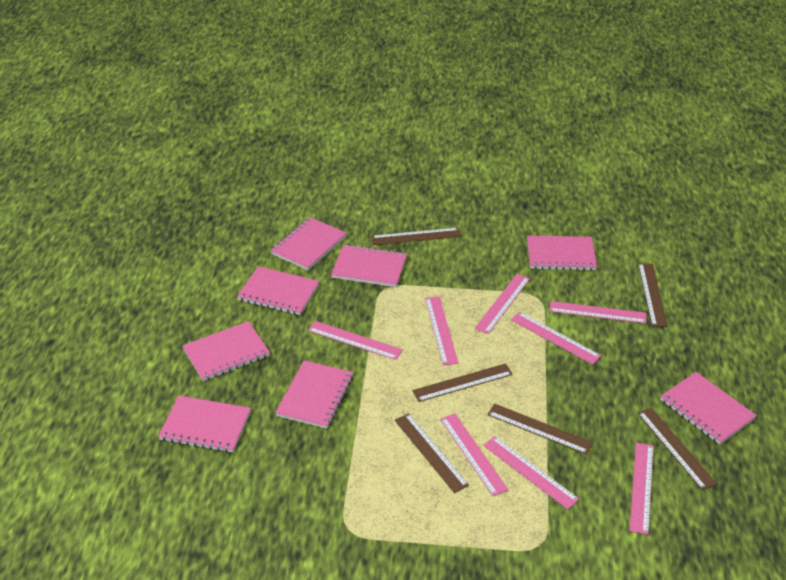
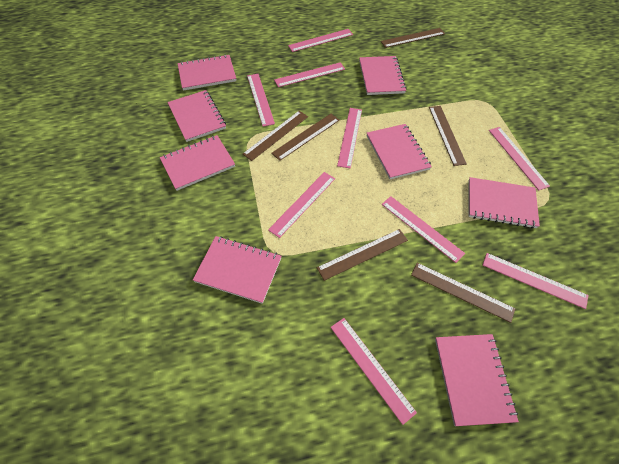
pink ruler: 8 -> 9

